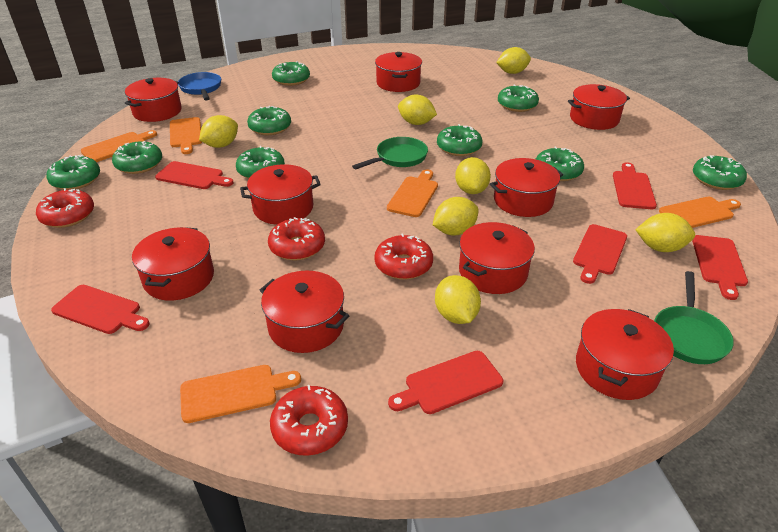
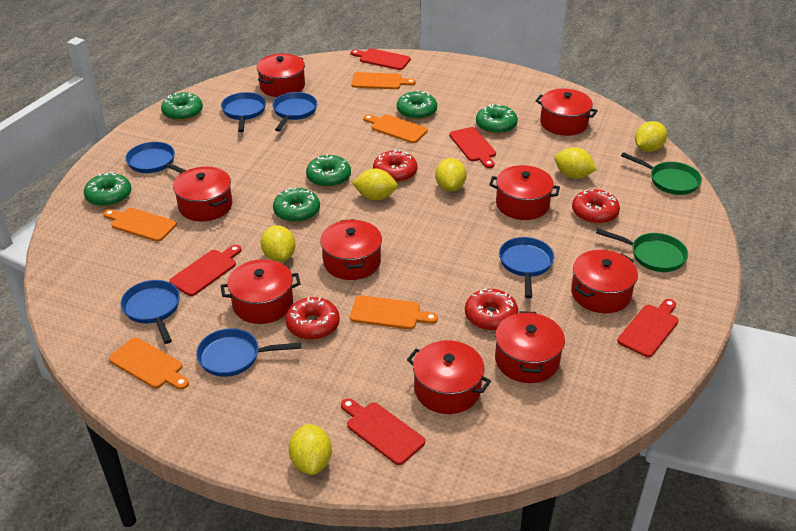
blue pan: 1 -> 6
green donut: 9 -> 6
red cutting board: 6 -> 5
yellow lemon: 7 -> 6

